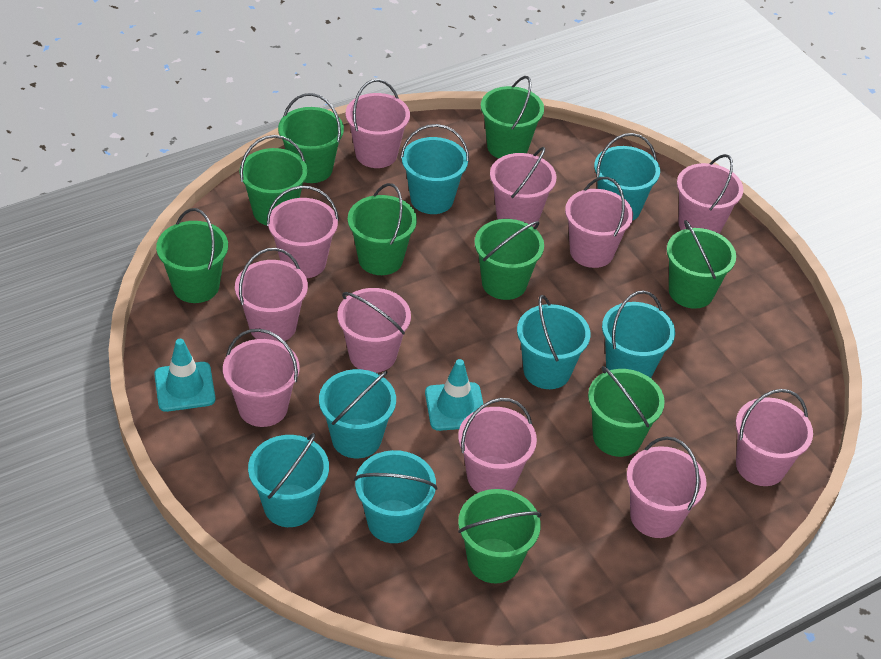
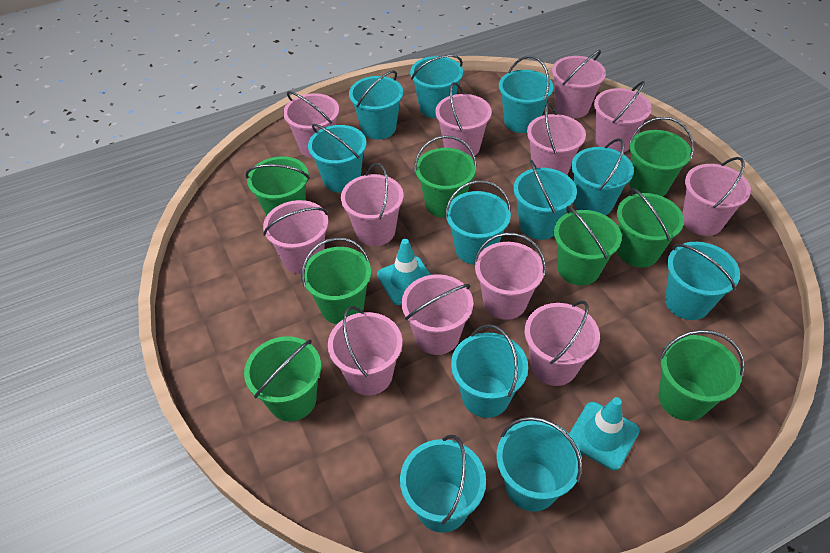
green bucket: 9 -> 8
pink bucket: 11 -> 12
turquoise bucket: 7 -> 11

